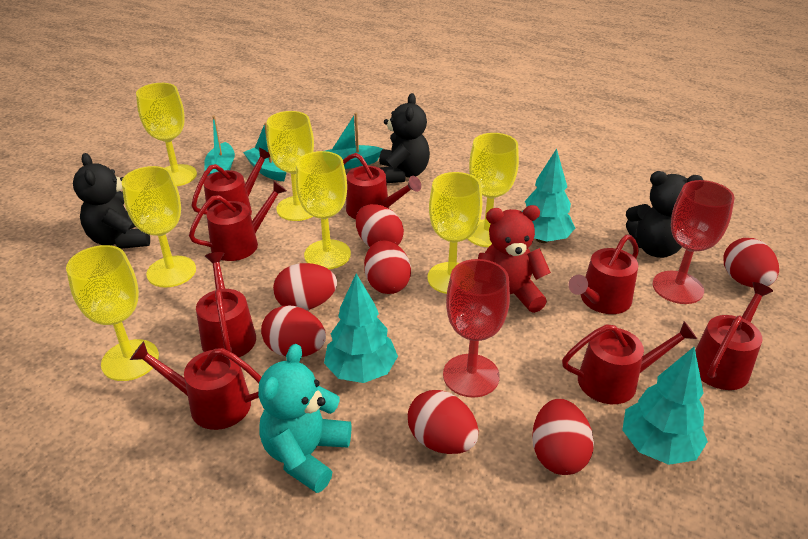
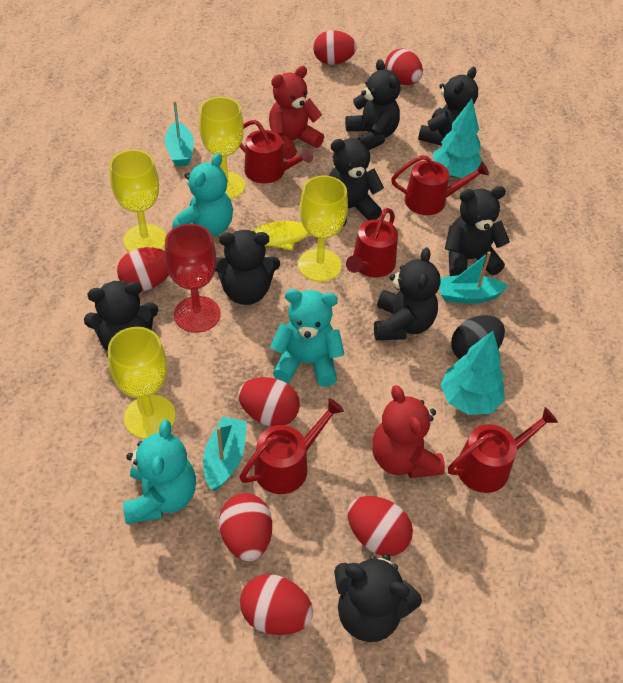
black egg: 0 -> 1
black teddy bear: 3 -> 8
red goblet: 2 -> 1
red teddy bear: 1 -> 2
red watering can: 8 -> 5
turquoise teddy bear: 1 -> 3
turquoise tree: 3 -> 2
yellow fish: 0 -> 1
yellow goblet: 7 -> 4

